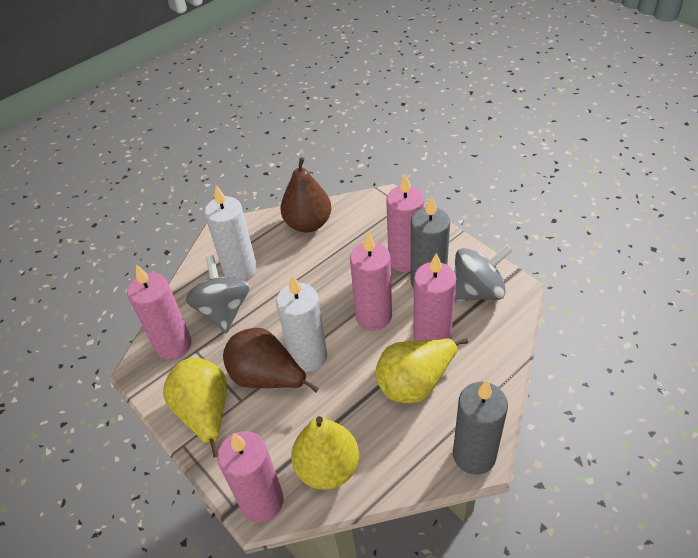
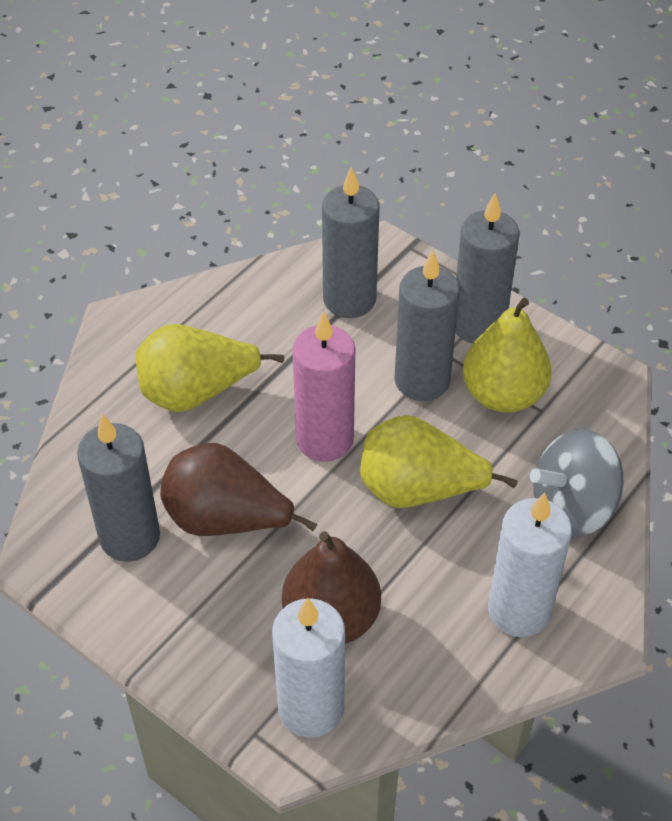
grey candle: 2 -> 4
grey spinning top: 2 -> 1
pink candle: 5 -> 1

